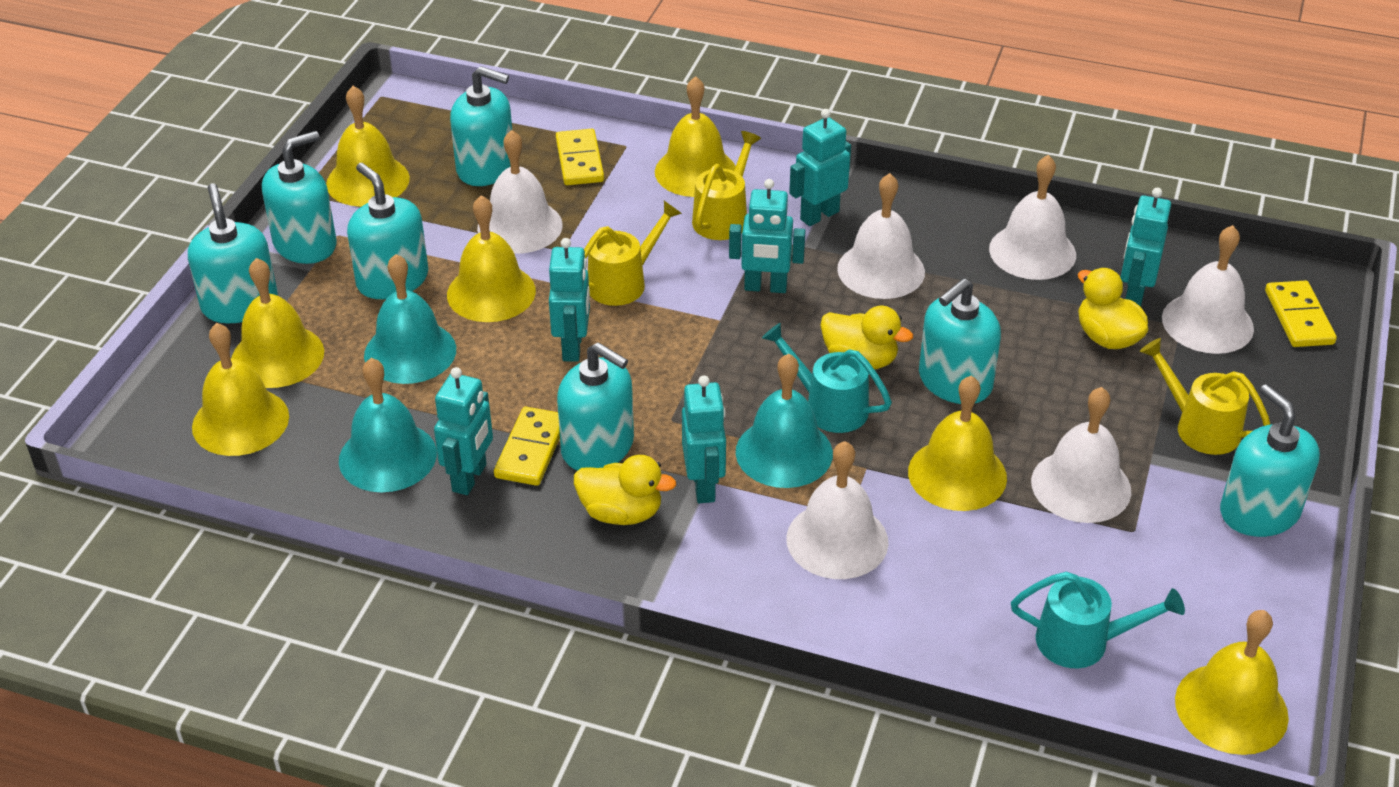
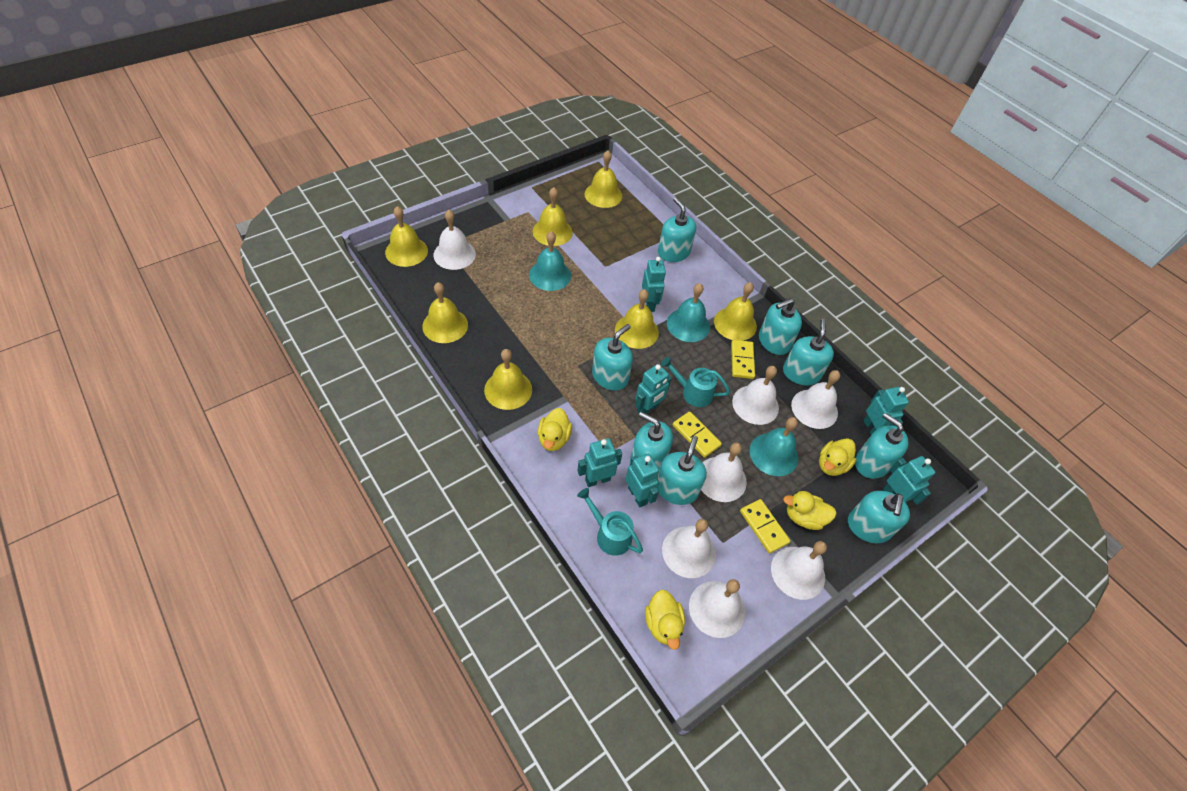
turquoise soap dispenser: 7 -> 8
white bell: 6 -> 7
yellow duck: 3 -> 4
yellow watering can: 3 -> 0

